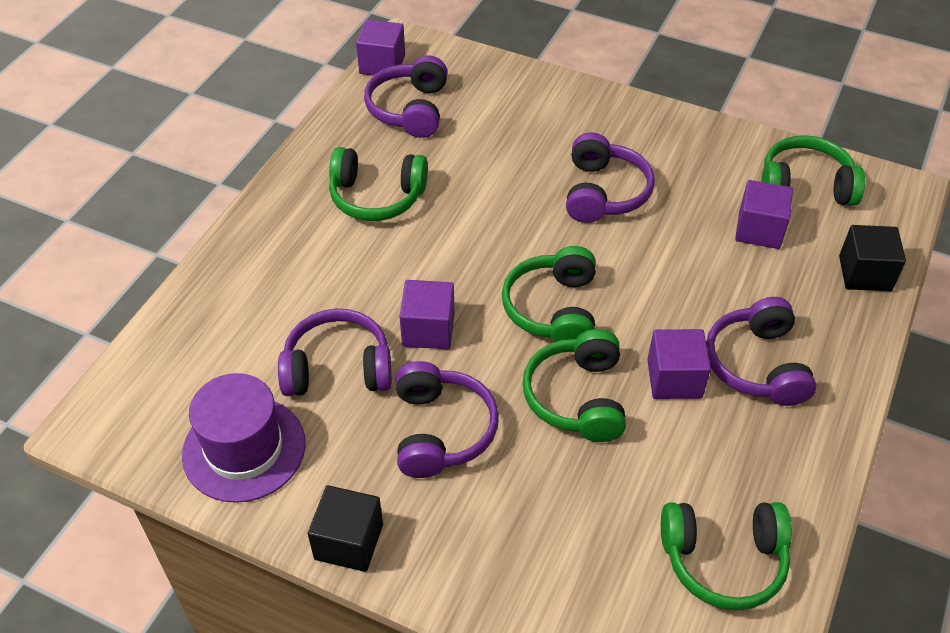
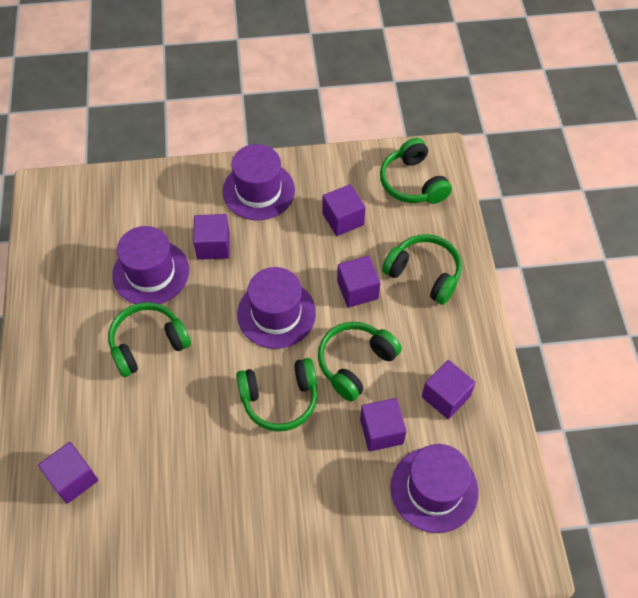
black cube: 2 -> 0
purple cube: 4 -> 6
purple hat: 1 -> 4
purple headphones: 5 -> 0

